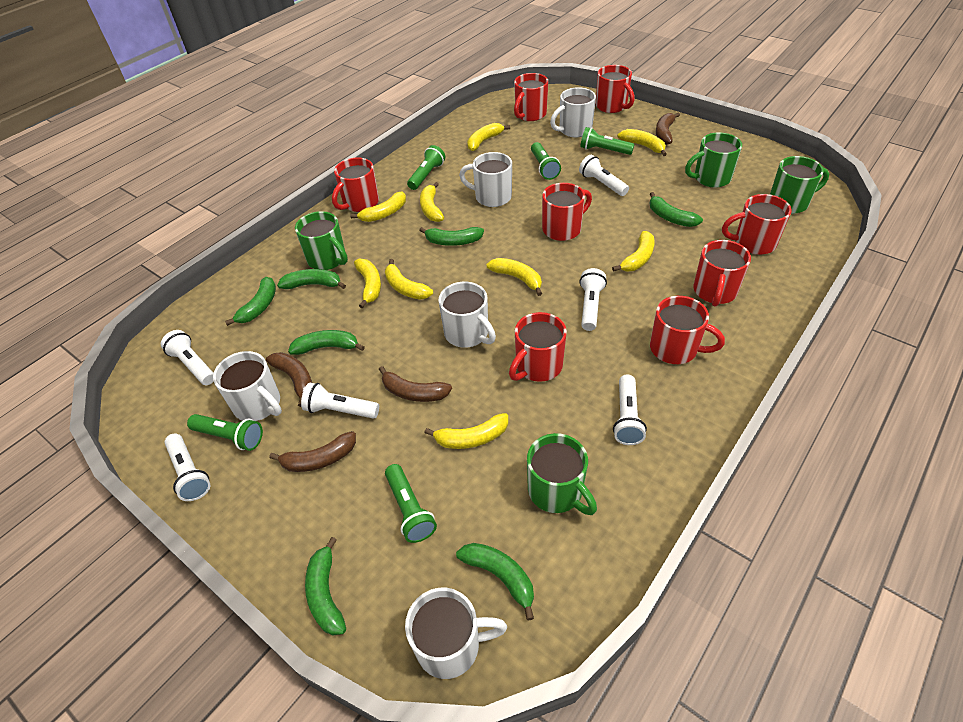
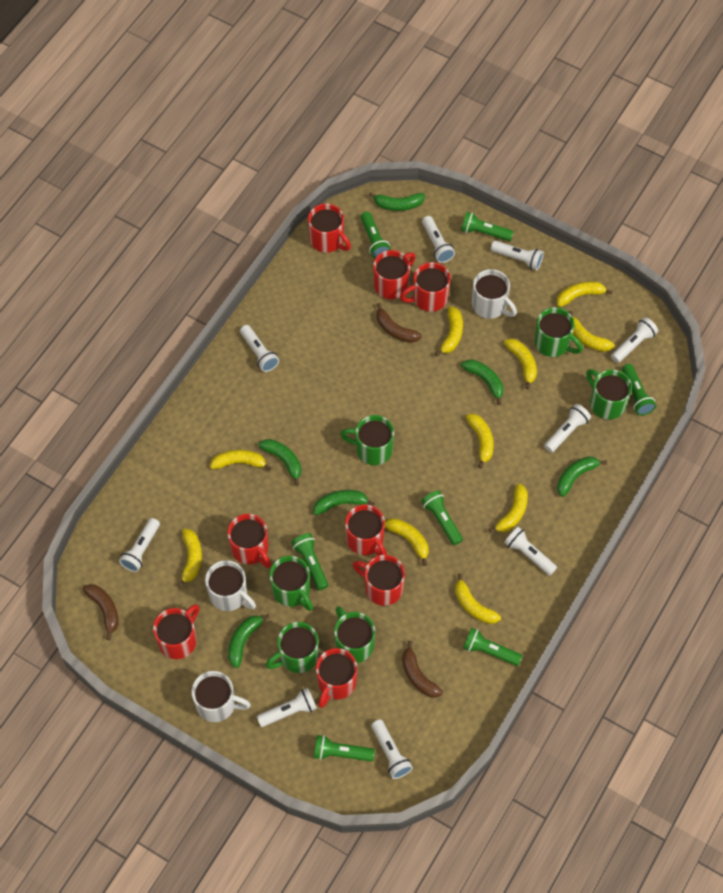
brown banana: 4 -> 3
green banana: 7 -> 6
green flashlight: 5 -> 7
green mug: 4 -> 6
white flashlight: 6 -> 9
white mug: 5 -> 3
yellow banana: 9 -> 10

